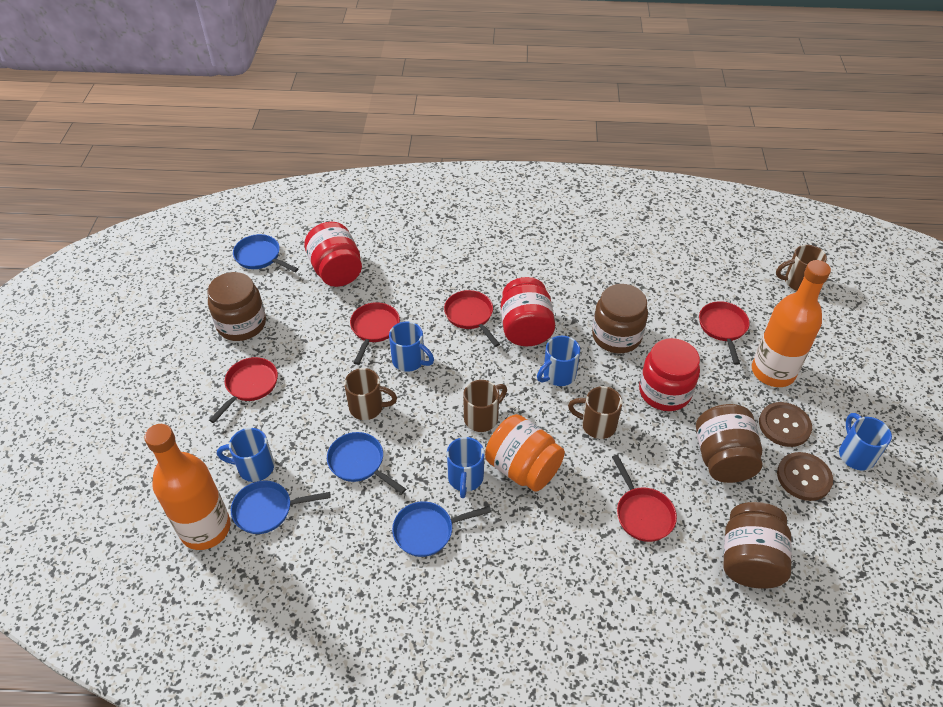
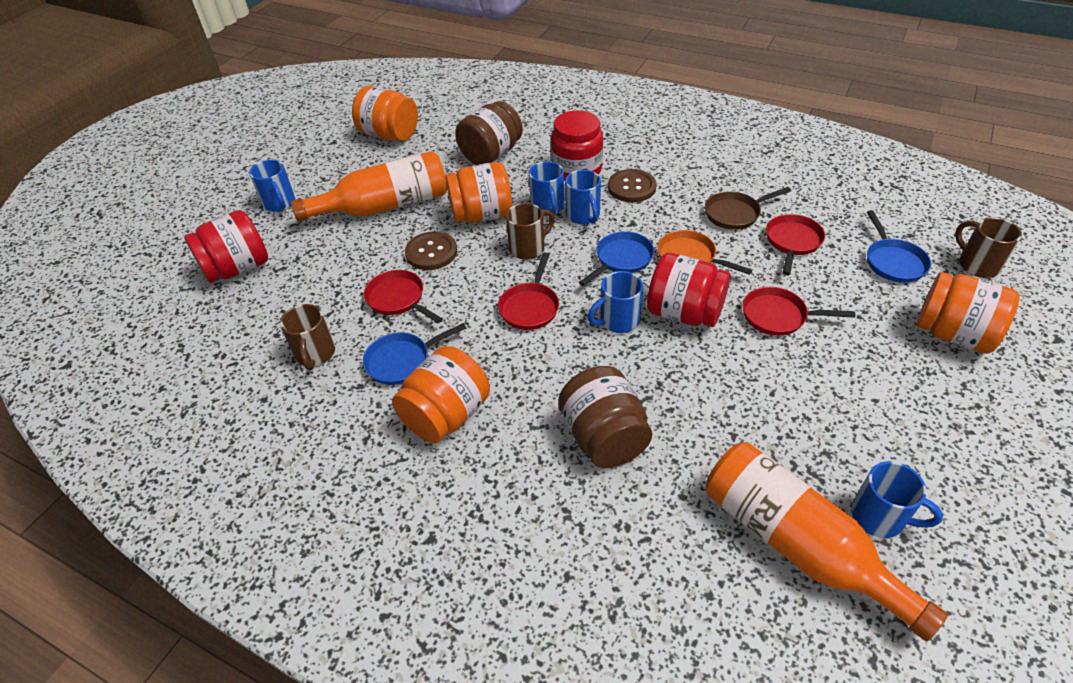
blue pan: 4 -> 3
brown jar: 4 -> 2
brown mug: 4 -> 3
brown pan: 0 -> 1
orange jar: 1 -> 4
orange pan: 0 -> 1
red pan: 5 -> 4

